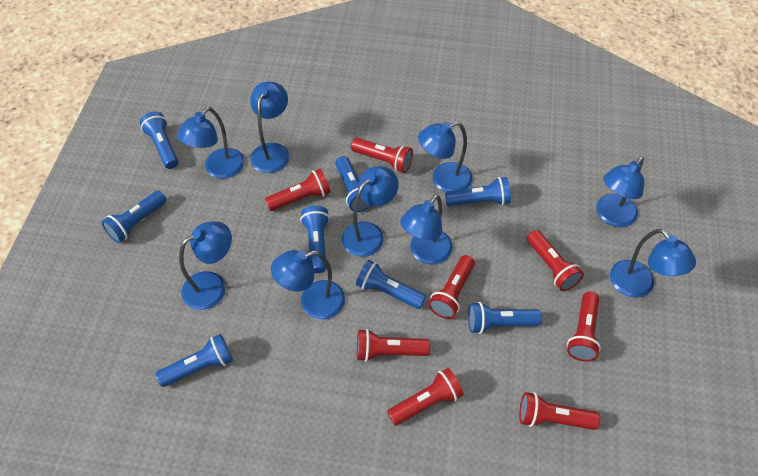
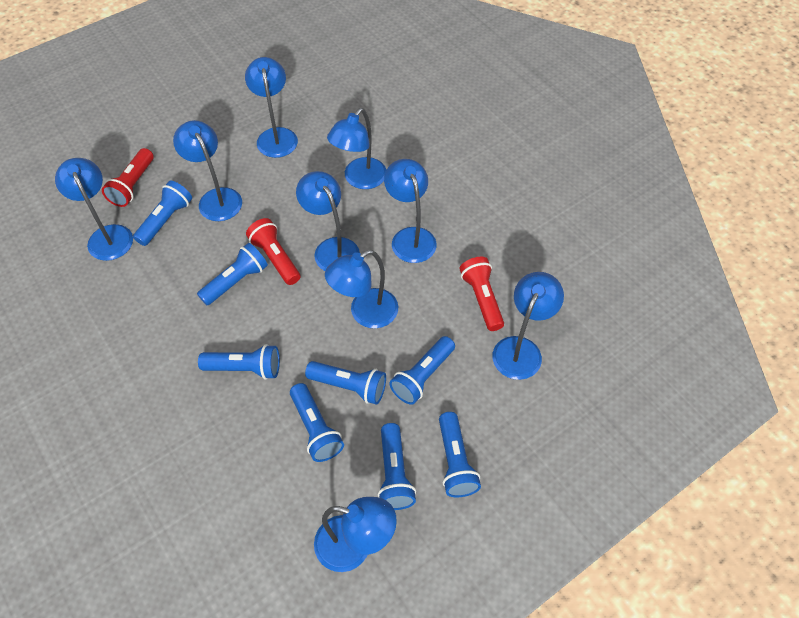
red flashlight: 8 -> 3

